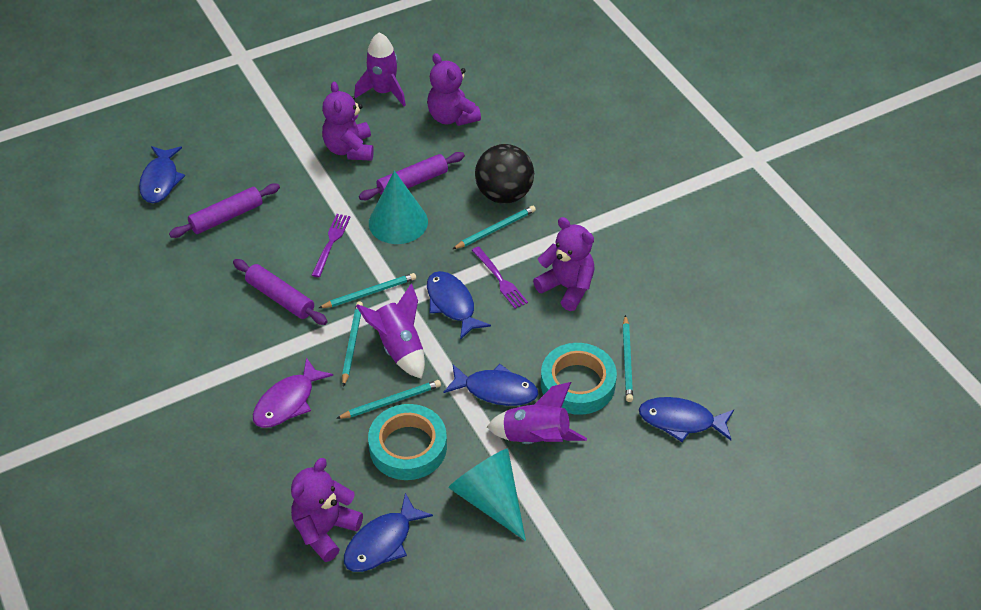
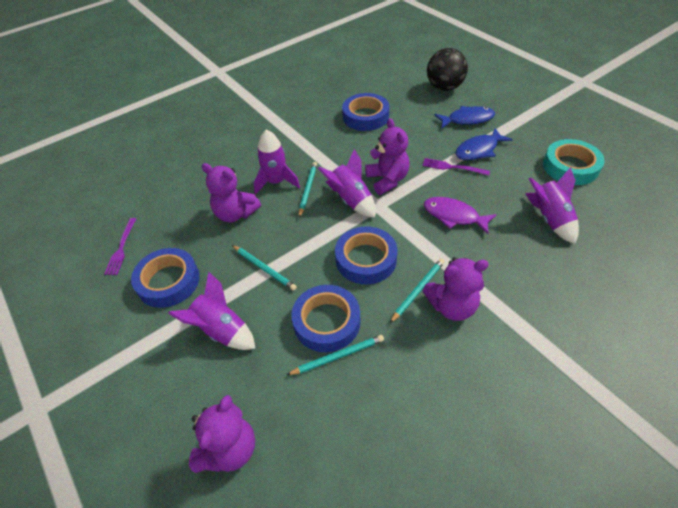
blue fish: 5 -> 2
blue tape: 0 -> 4
purple rocket: 3 -> 4
purple rolling pin: 3 -> 0
turquoise cone: 2 -> 0
turquoise pencil: 5 -> 4
turquoise tape: 2 -> 1

